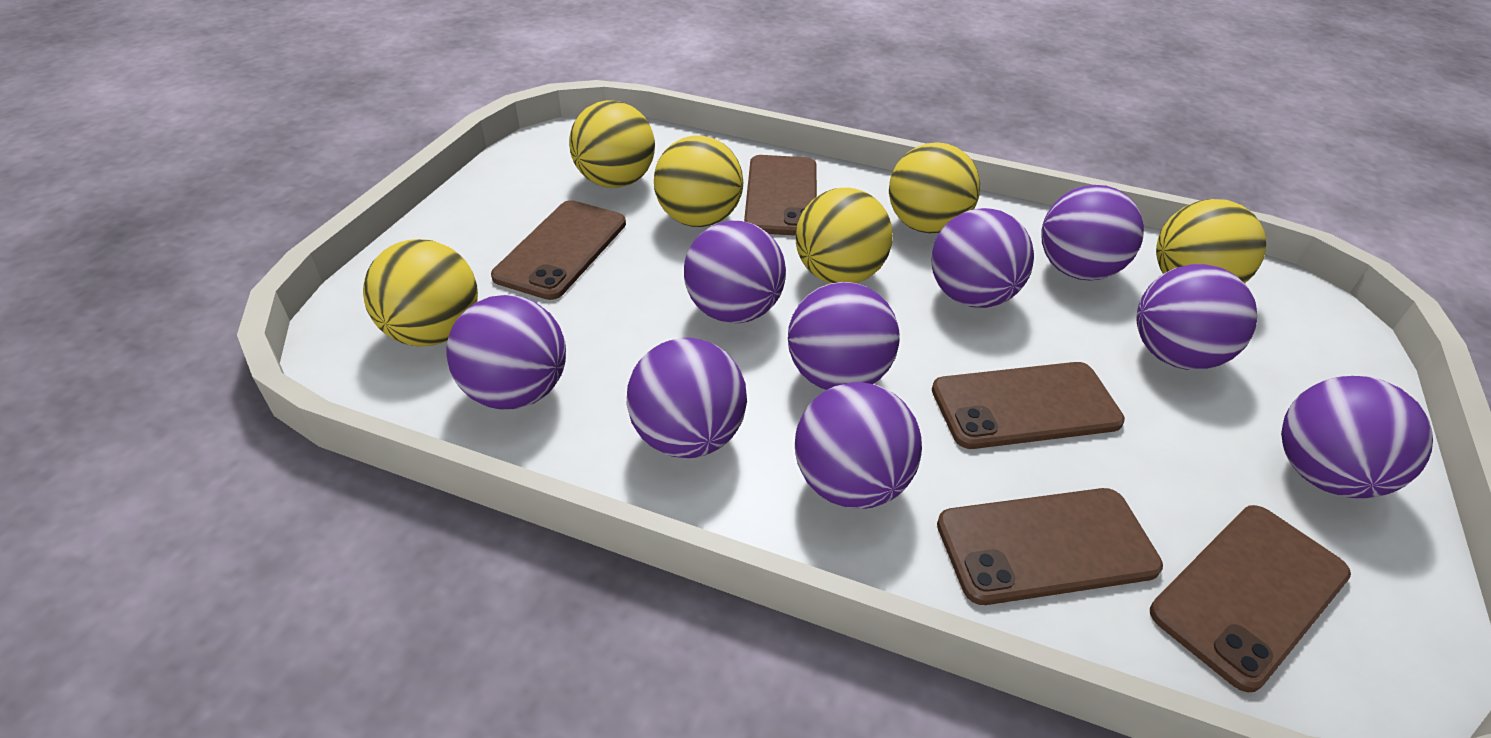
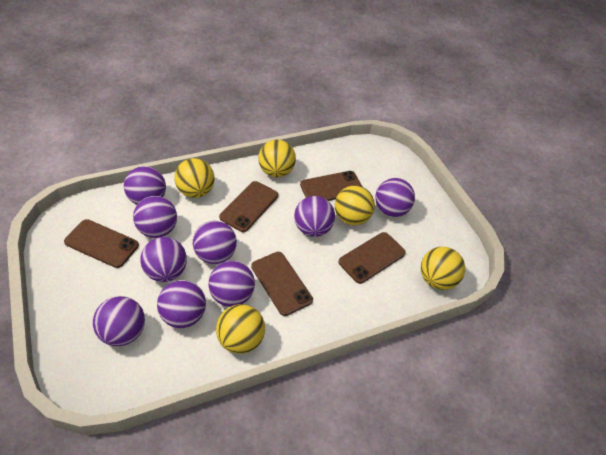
yellow ball: 6 -> 5

